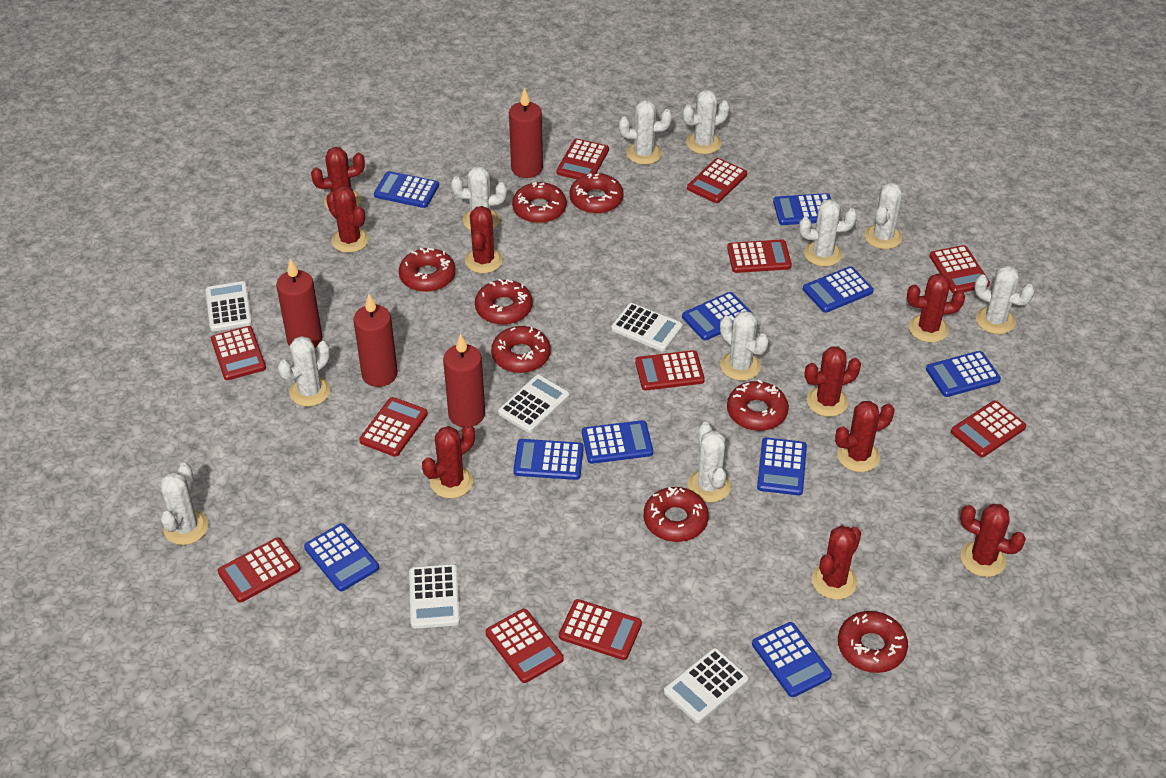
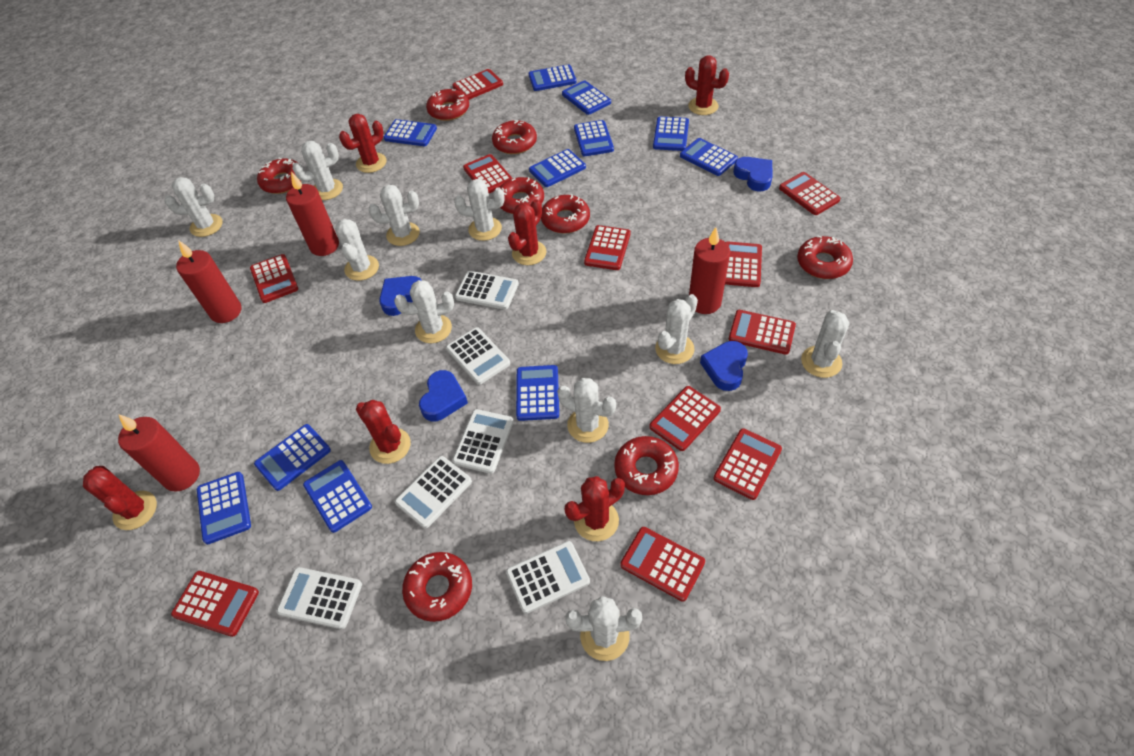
blue calculator: 10 -> 11
blue heart: 0 -> 4
red cactus: 9 -> 6
white calculator: 5 -> 6

